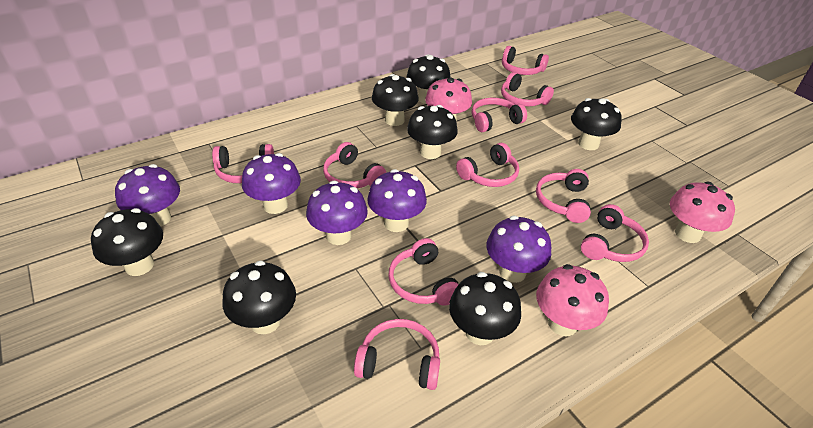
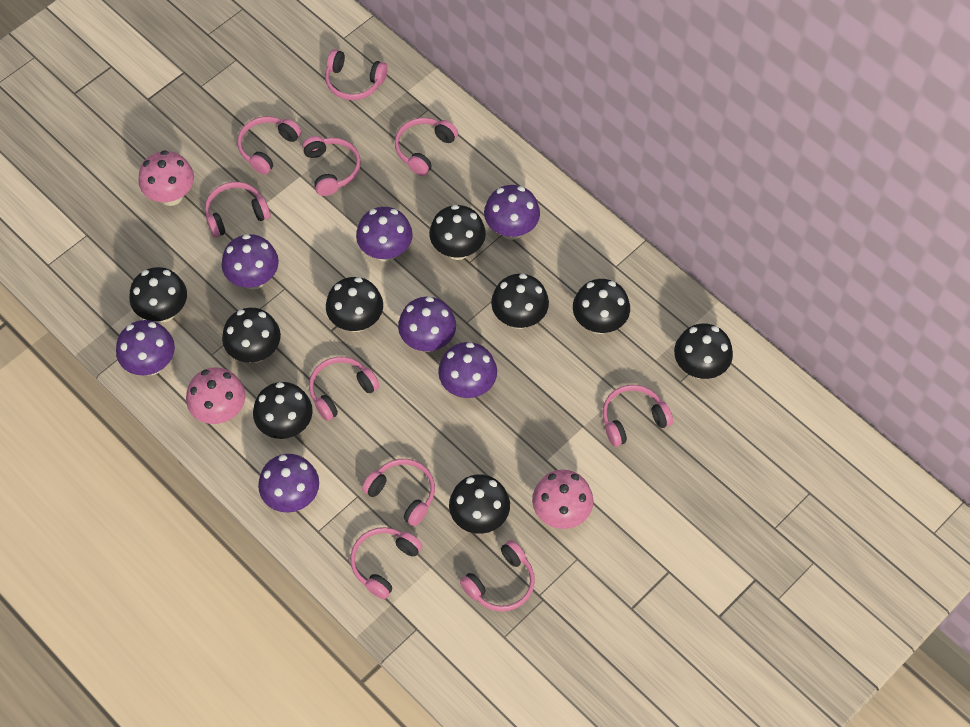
black mushroom: 7 -> 9
purple mushroom: 5 -> 7

